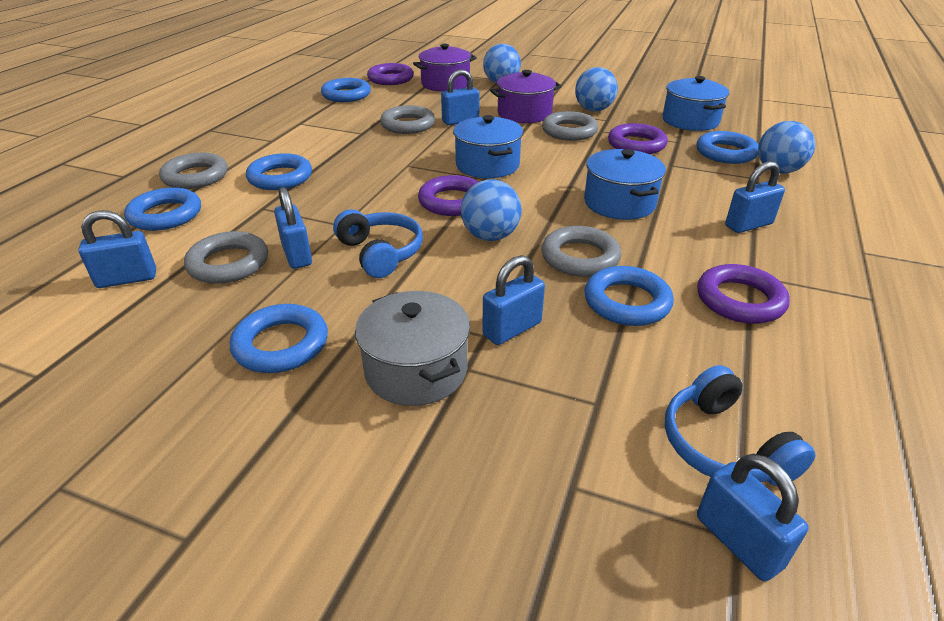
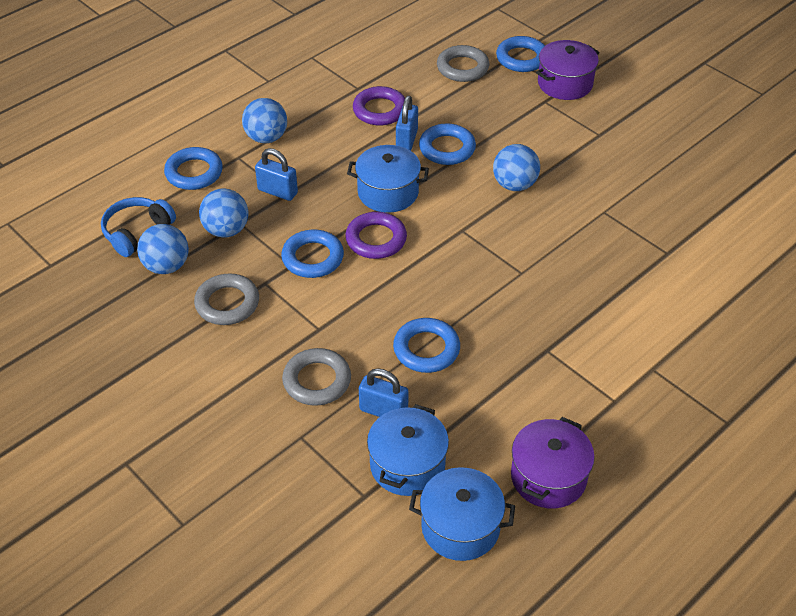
blue headphones: 2 -> 1
blue padlock: 6 -> 3
blue ring: 6 -> 5
grey pot: 1 -> 0
grey ring: 5 -> 3
purple ring: 4 -> 2

